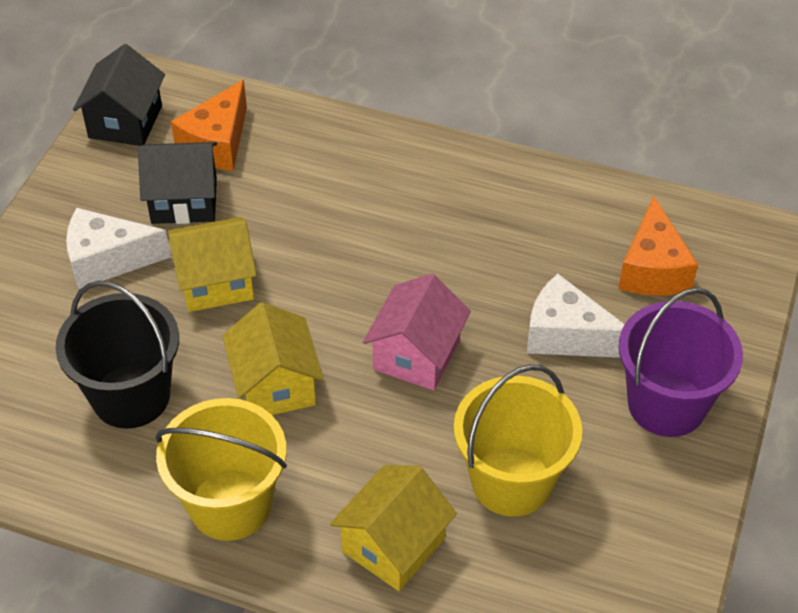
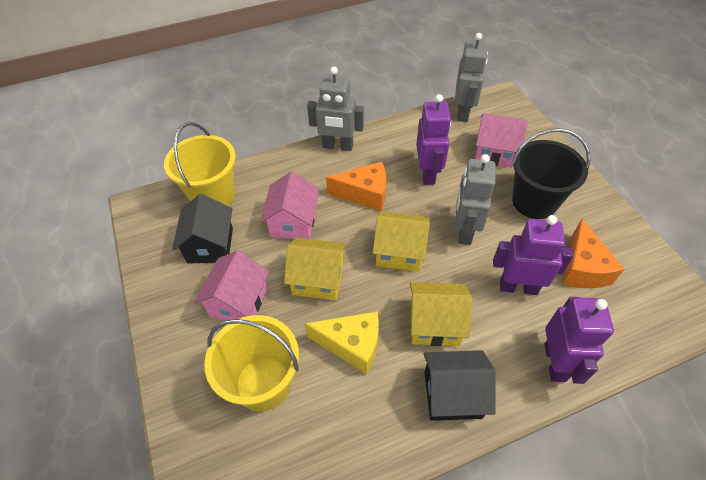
grey robot: 0 -> 3
pink house: 1 -> 3
purple bucket: 1 -> 0
purple robot: 0 -> 3
white cheese: 2 -> 0
yellow cheese: 0 -> 1

